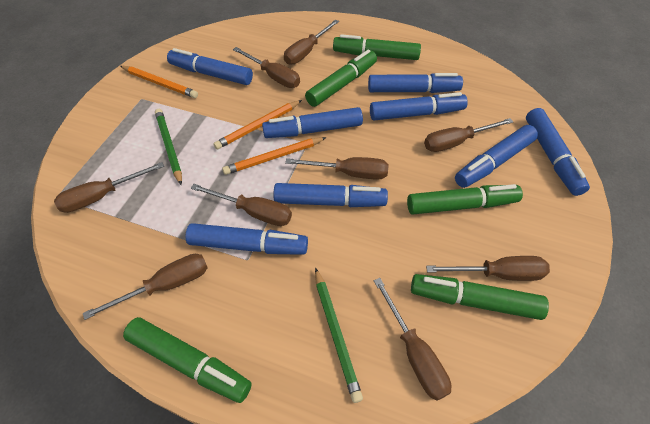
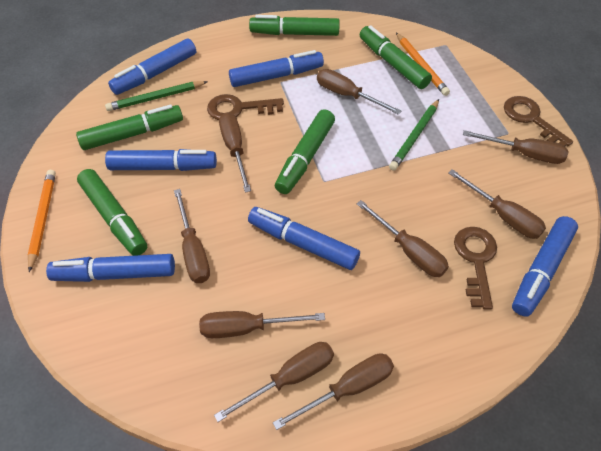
blue marker: 8 -> 6
brown key: 0 -> 3
orange pencil: 3 -> 2

